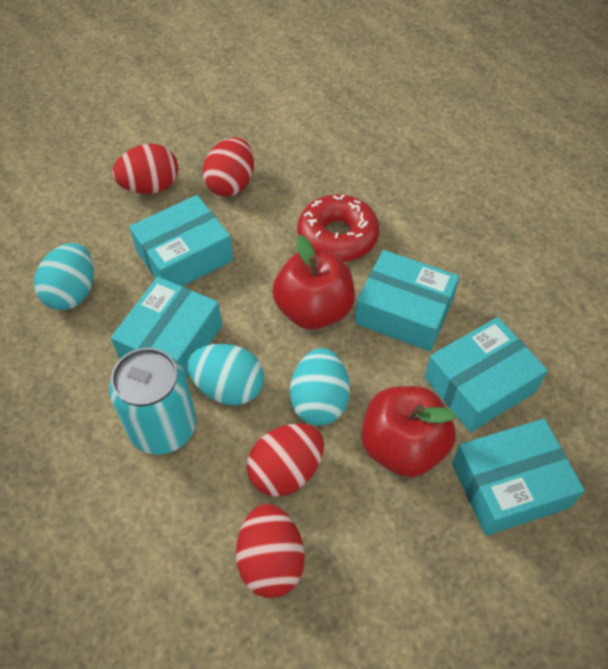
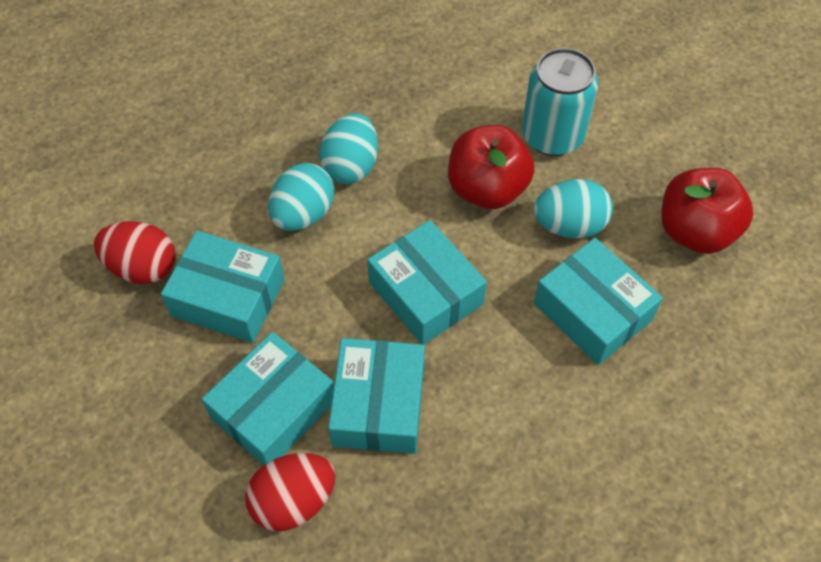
red donut: 1 -> 0
red egg: 4 -> 2

